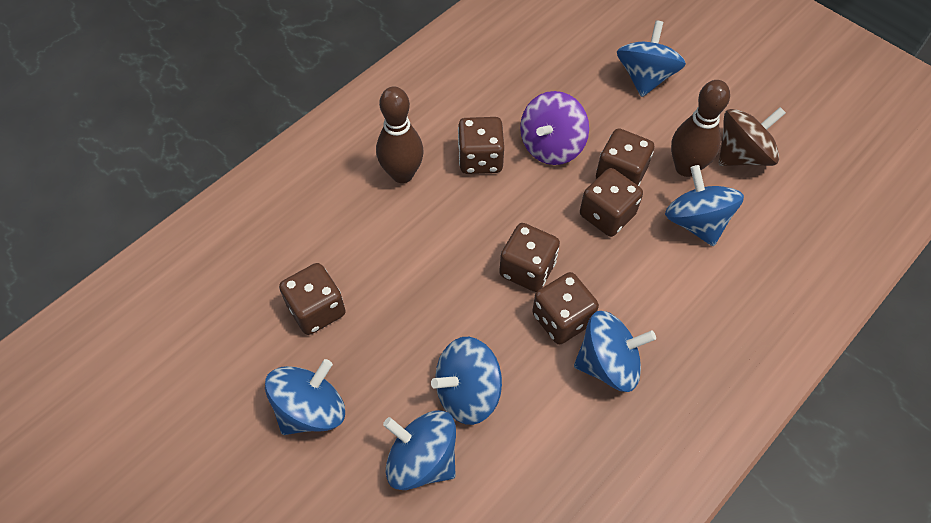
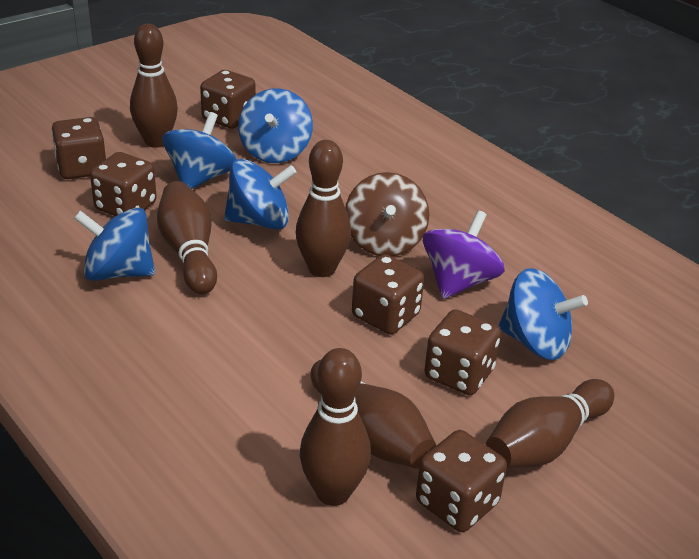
blue spinning top: 6 -> 5
brown bowling pin: 2 -> 6

